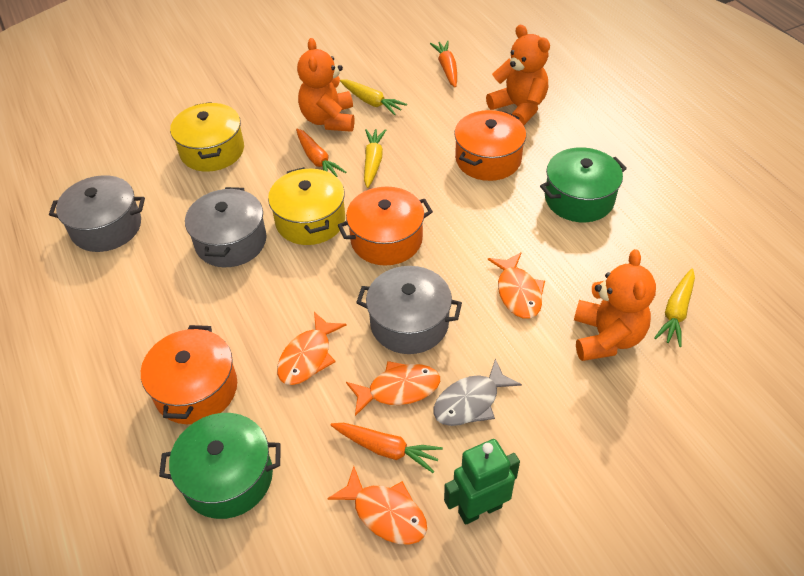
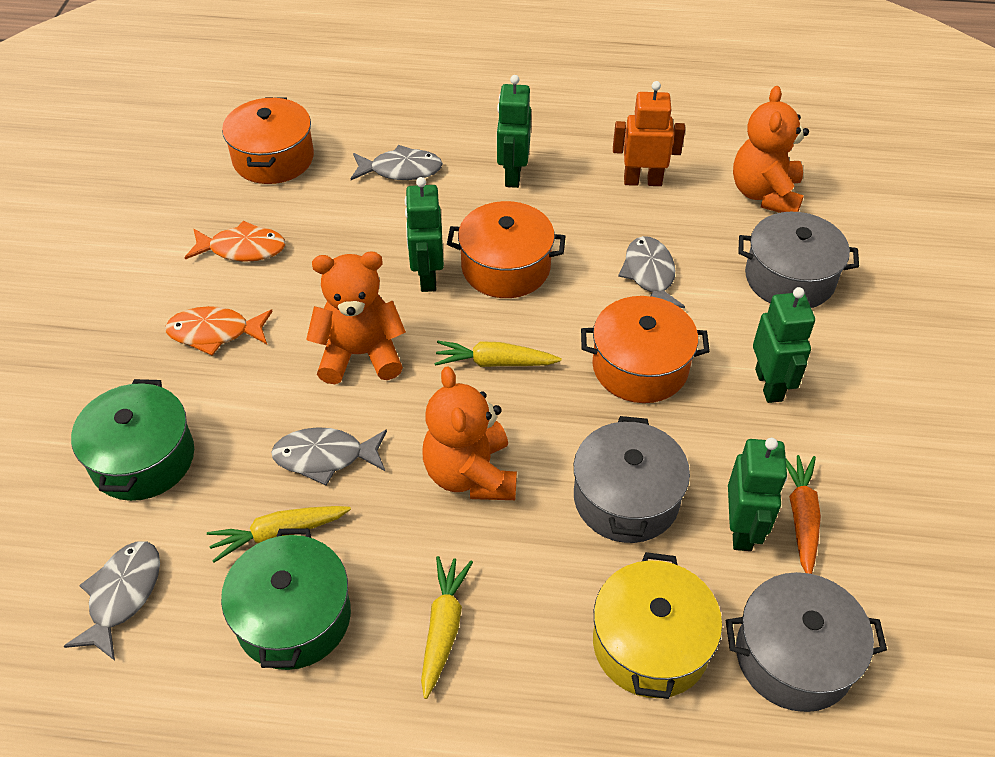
green robot: 1 -> 4
grey fish: 1 -> 4
orange carrot: 3 -> 1
orange fish: 4 -> 2
orange robot: 0 -> 1
yellow pot: 2 -> 1

